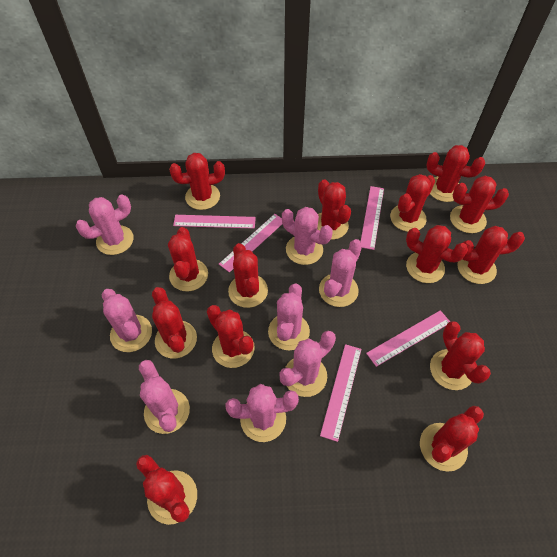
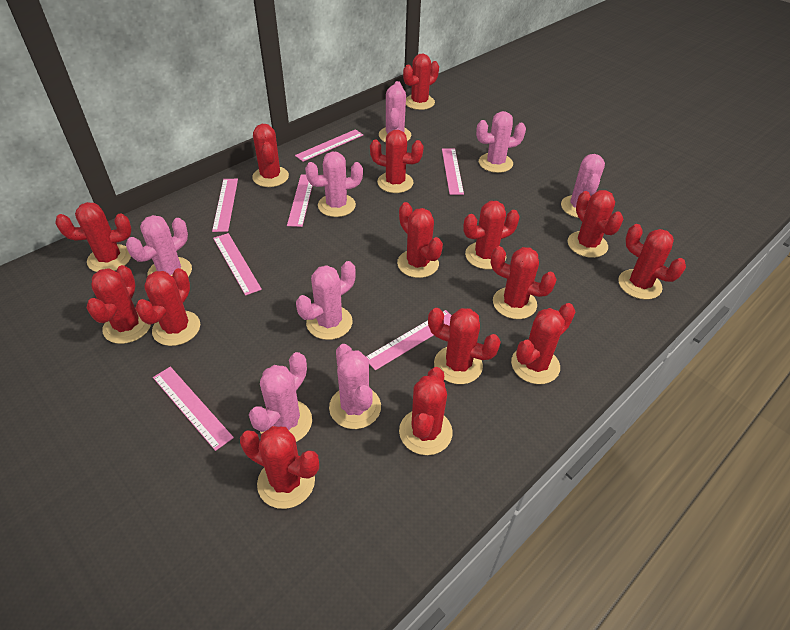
pink ruler: 5 -> 7
red cactus: 14 -> 15

